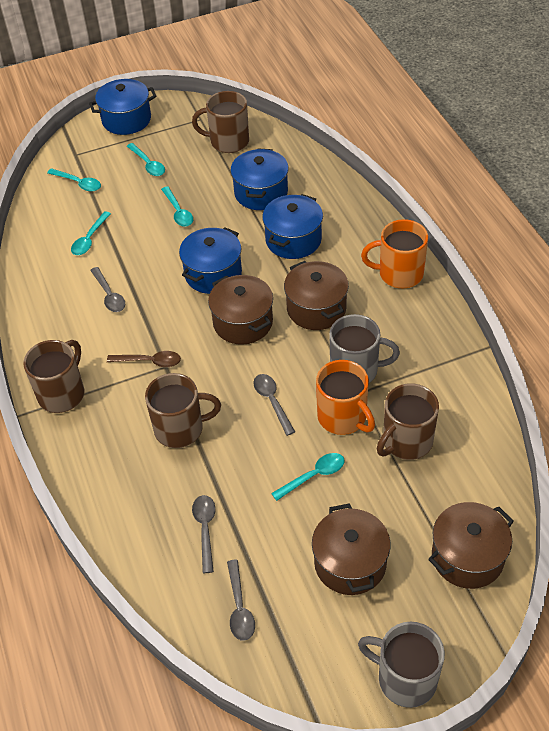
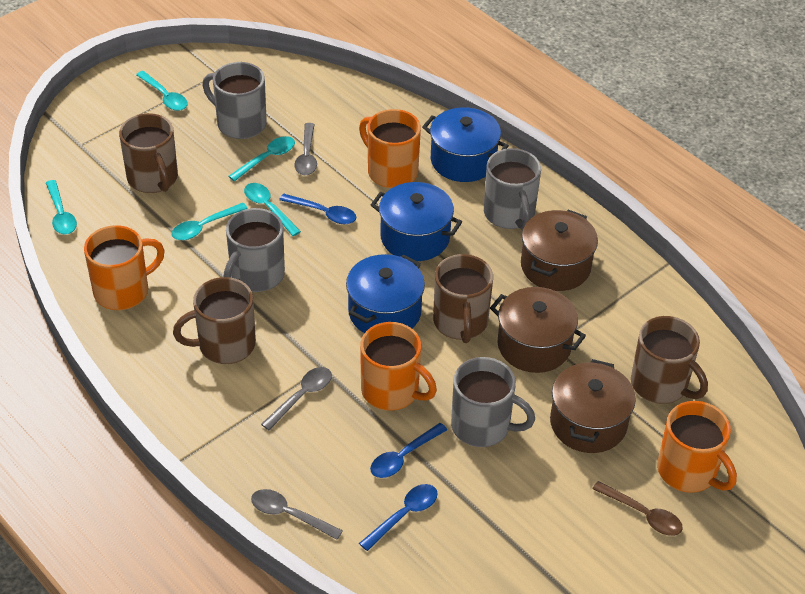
blue pot: 4 -> 3
blue spoon: 0 -> 3
brown pot: 4 -> 3
grey mug: 2 -> 4
grey spoon: 4 -> 3
orange mug: 2 -> 4

